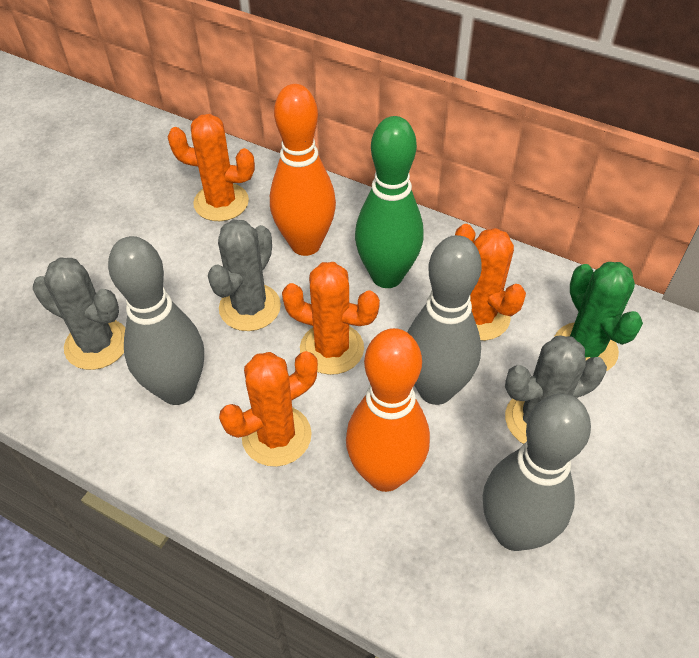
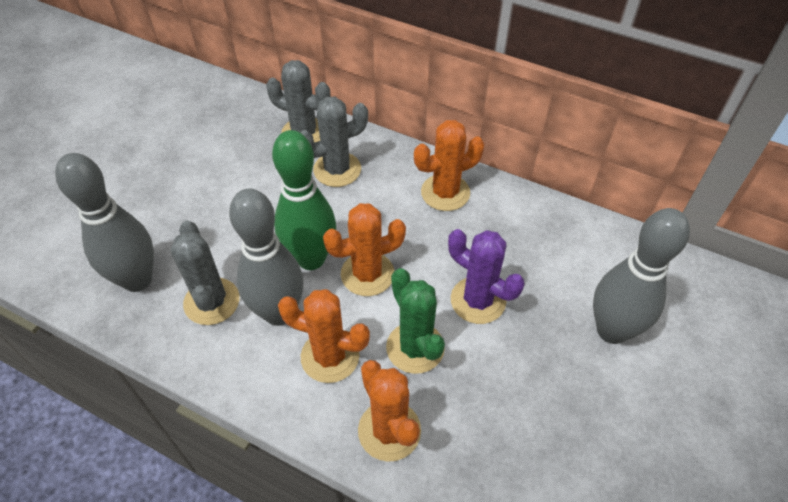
orange bowling pin: 2 -> 0
purple cactus: 0 -> 1

